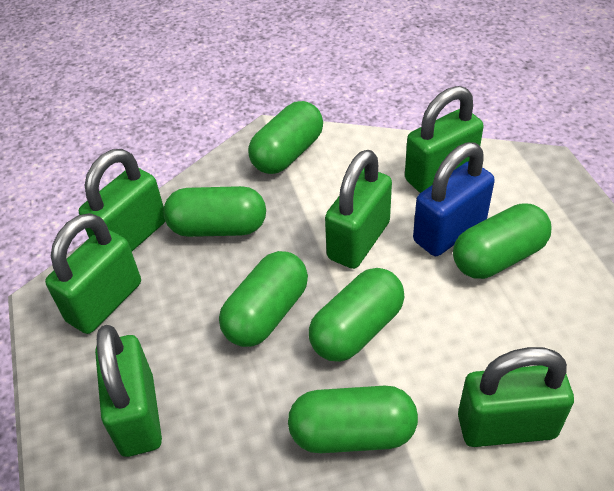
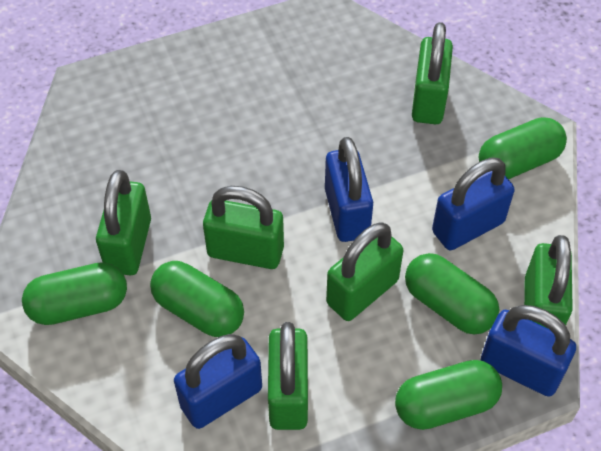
blue padlock: 1 -> 4
green capsule: 6 -> 5

